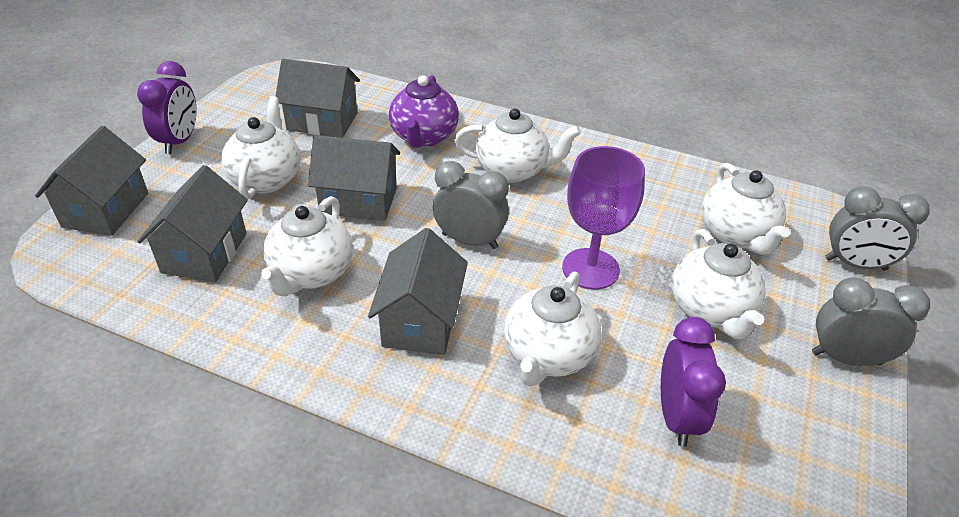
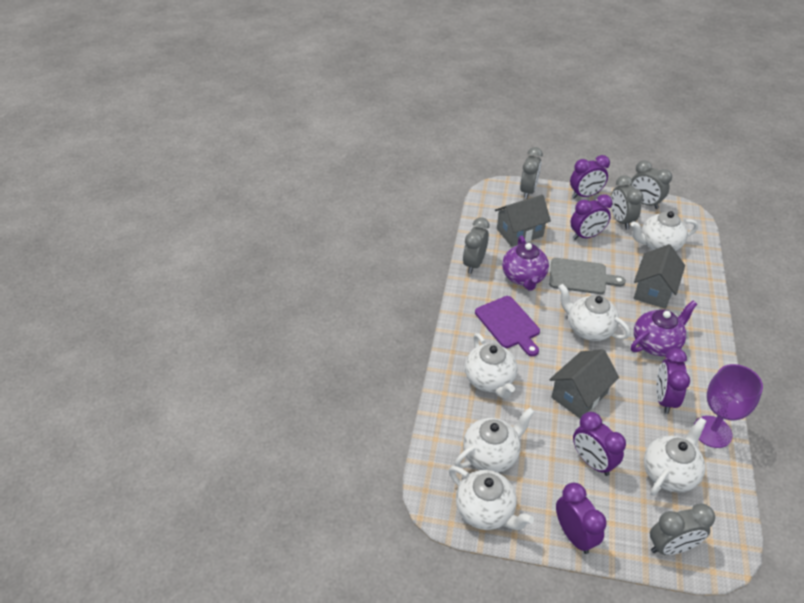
grey clock: 3 -> 5
grey cutting board: 0 -> 1
grey house: 5 -> 3
purple clock: 2 -> 5
purple cutting board: 0 -> 1
purple teapot: 1 -> 2

